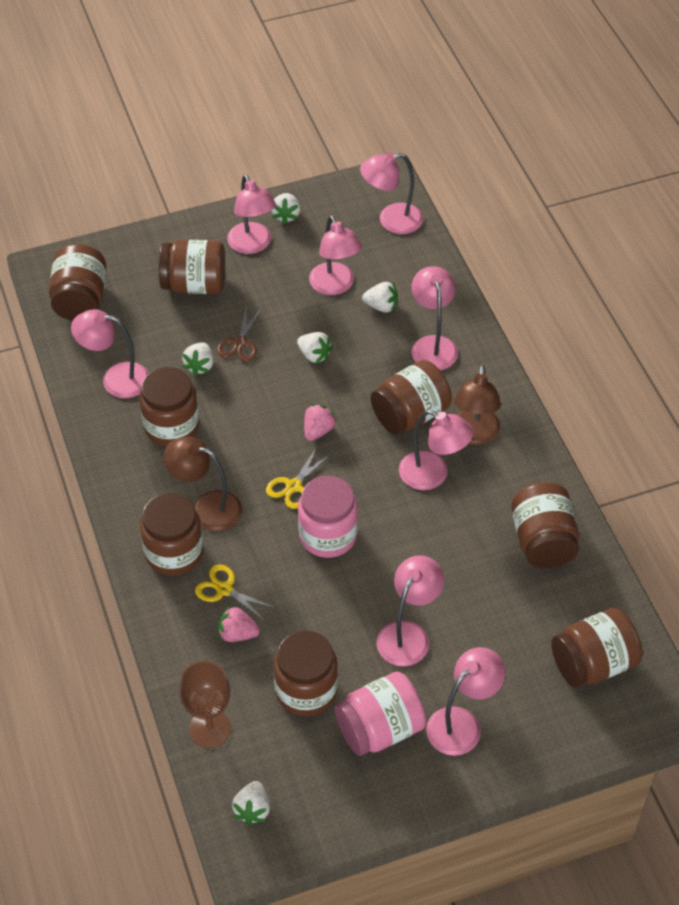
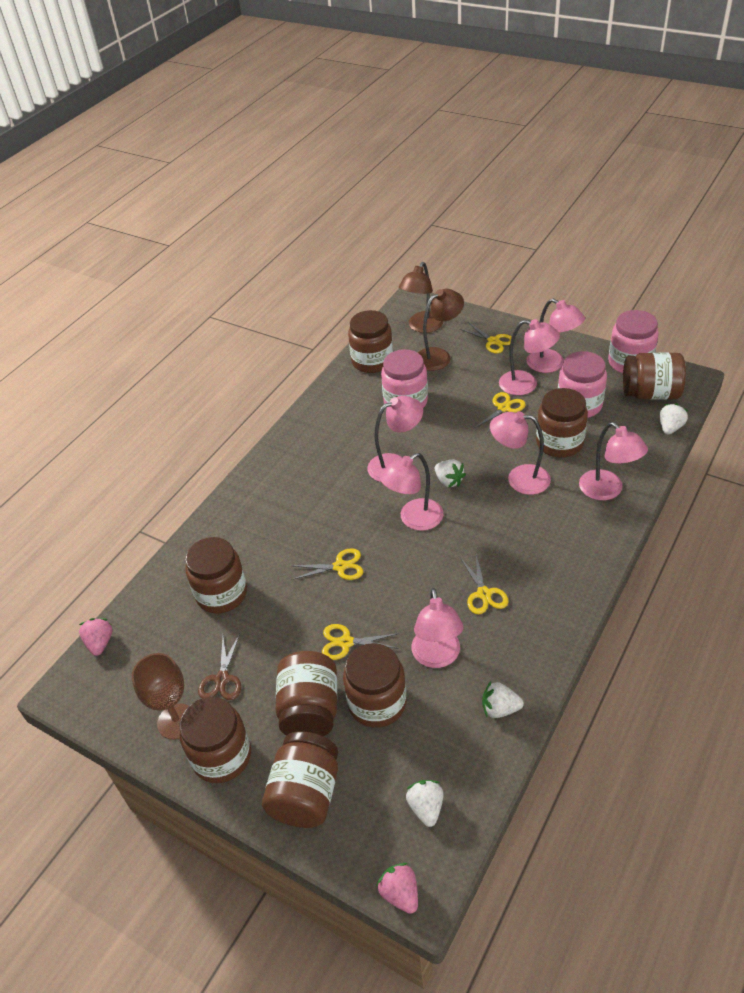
pink jar: 2 -> 3
pink lamp: 8 -> 7
white strawberry: 5 -> 4
yellow scissors: 2 -> 5

